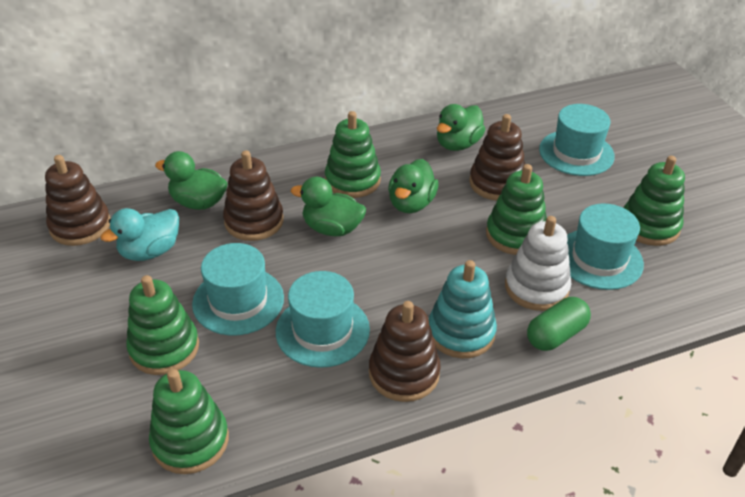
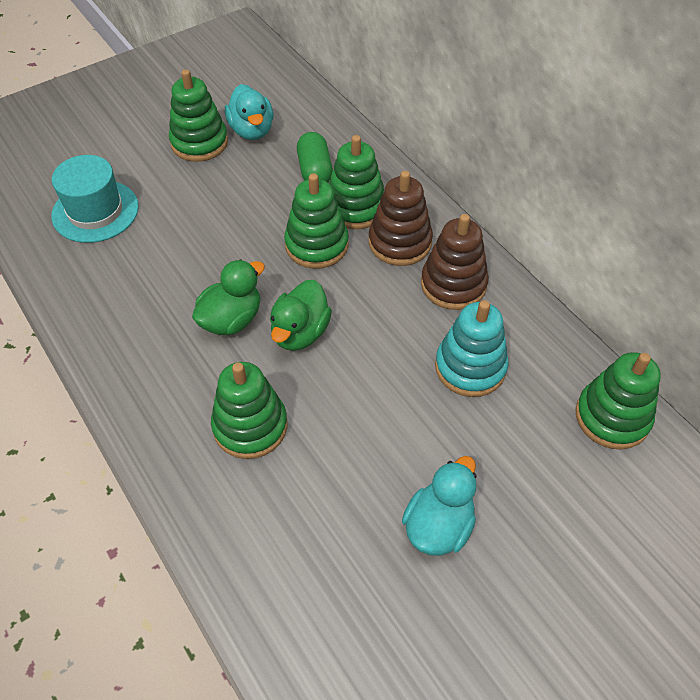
brown stacking toy: 4 -> 2
green duck: 4 -> 2
turquoise duck: 1 -> 2
turquoise hat: 4 -> 1
white stacking toy: 1 -> 0

